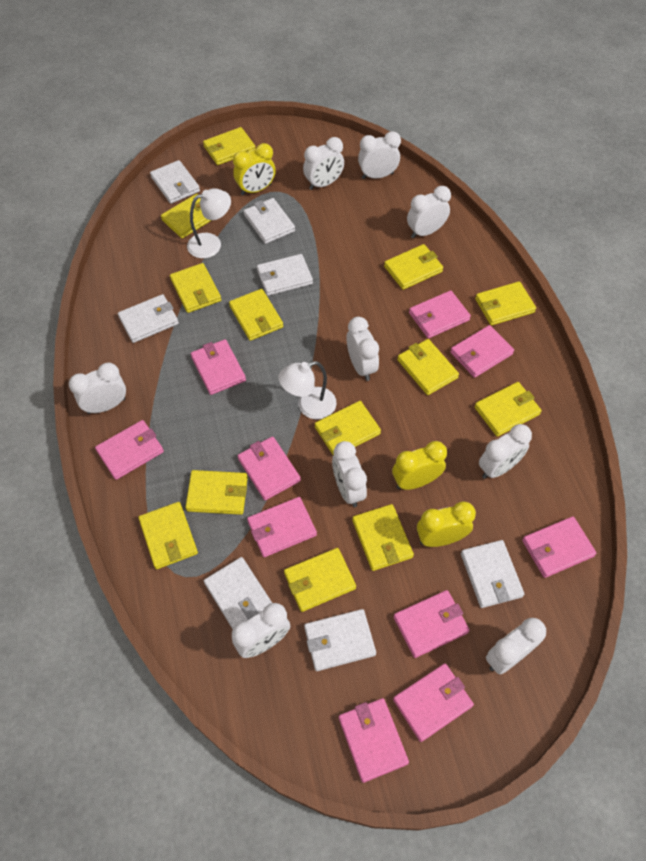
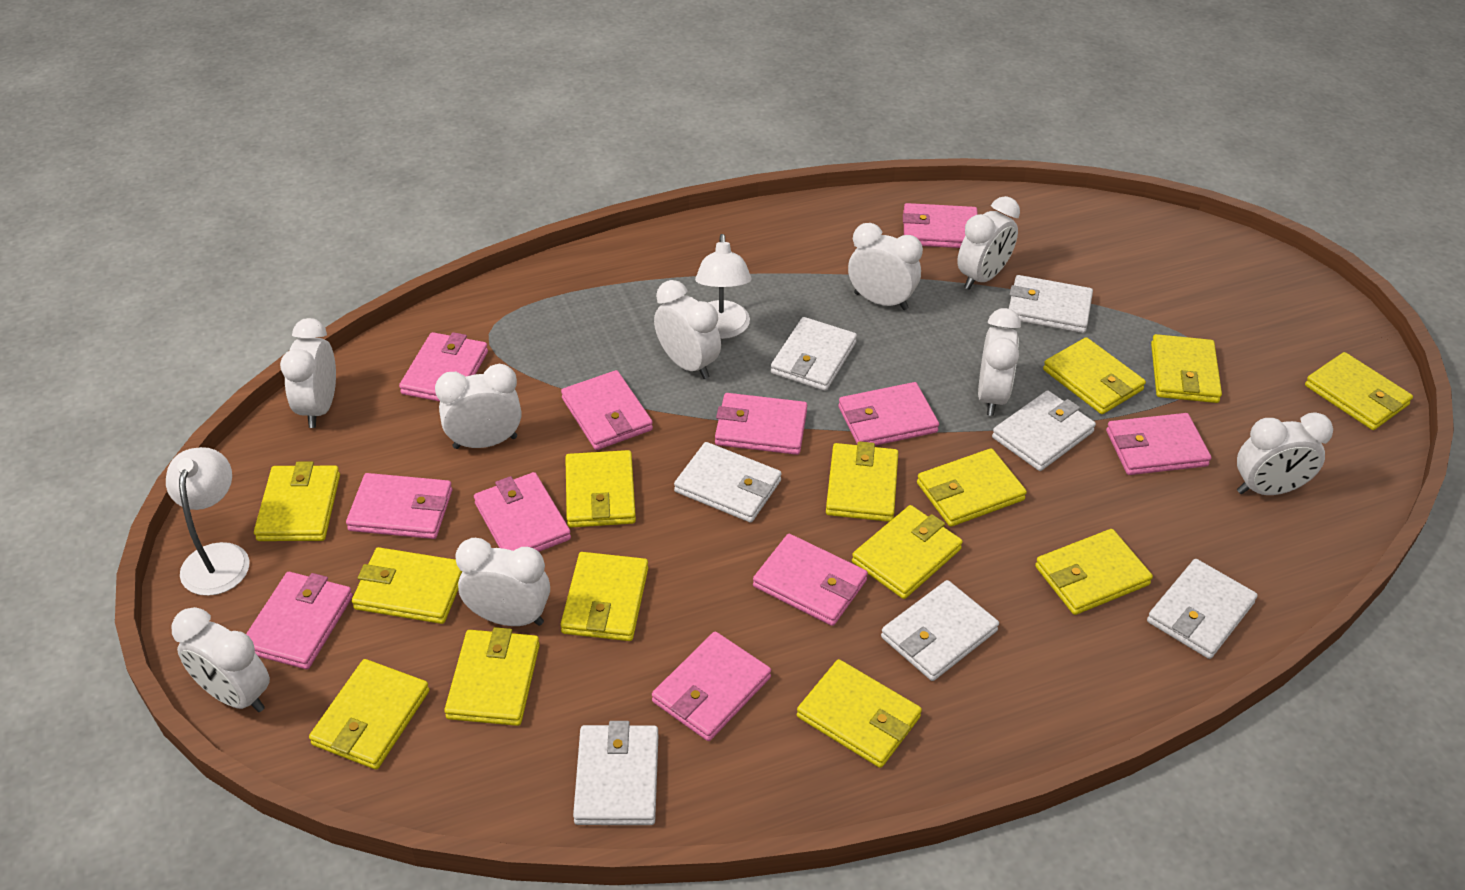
pink wallet: 10 -> 11
yellow clock: 3 -> 0
yellow wallet: 13 -> 14

